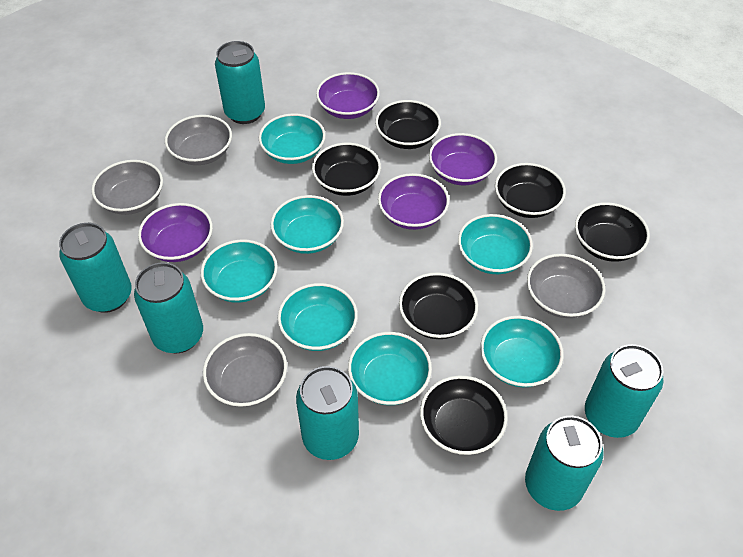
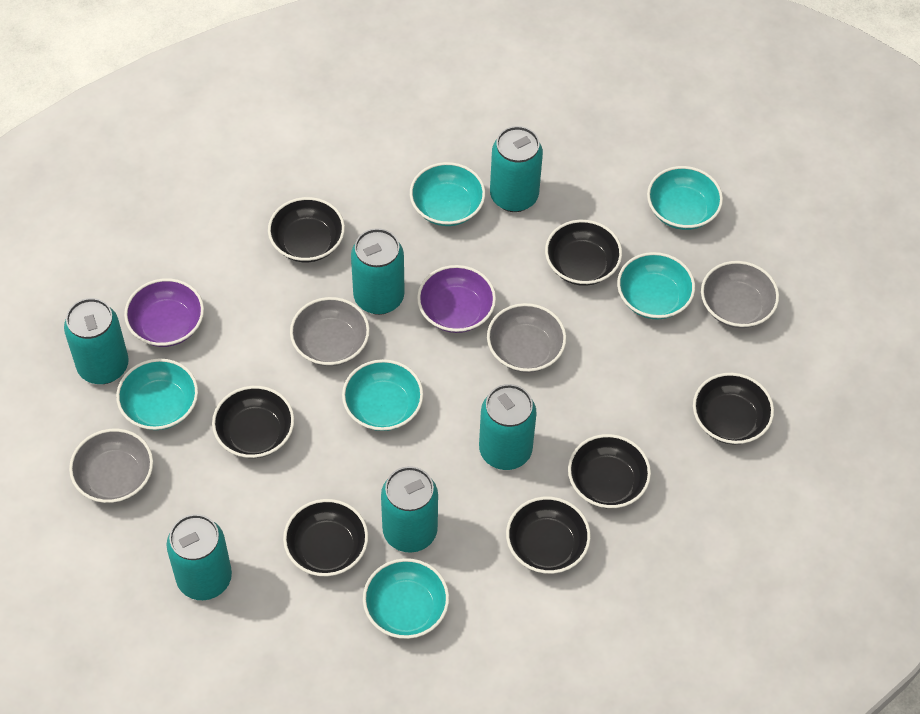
black bowl: 6 -> 7
purple bowl: 4 -> 2
turquoise bowl: 7 -> 6

